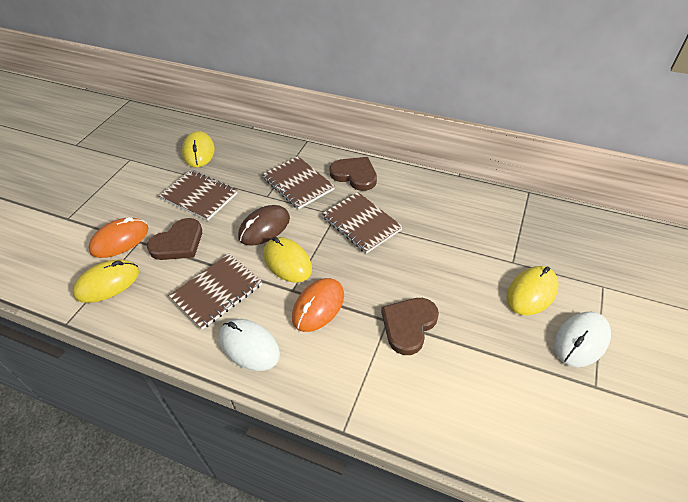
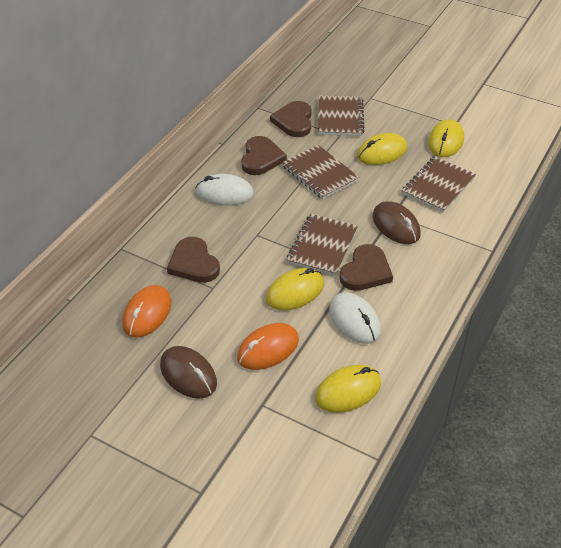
brown heart: 3 -> 4
brown mouse: 1 -> 2

